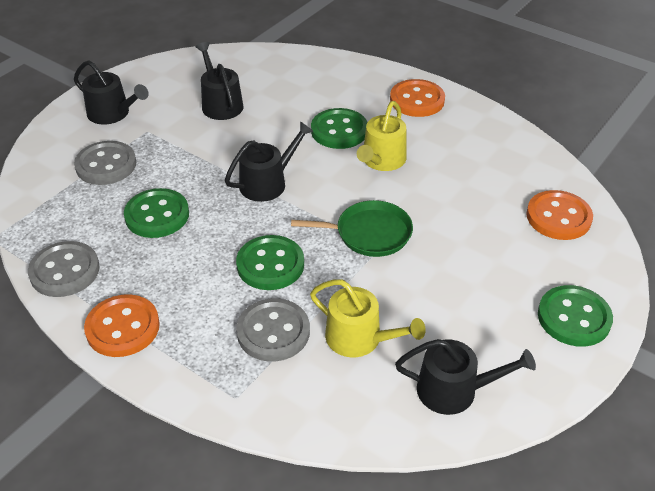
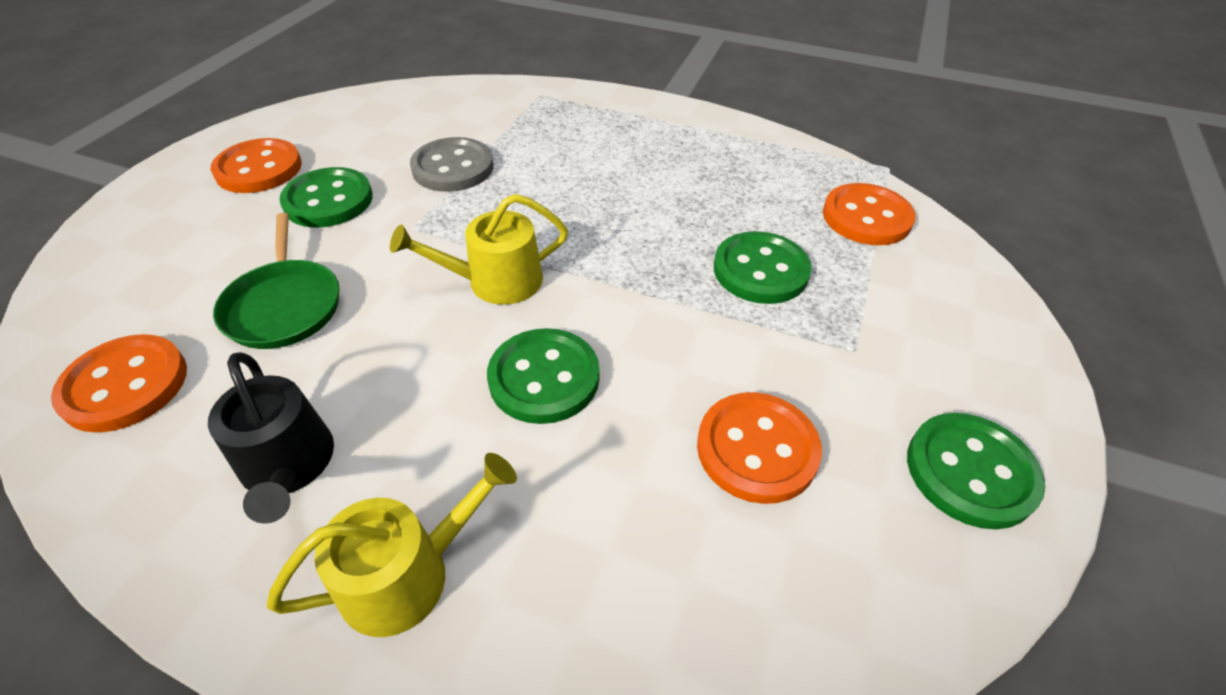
black watering can: 4 -> 1
grey button: 3 -> 1
orange button: 3 -> 4

